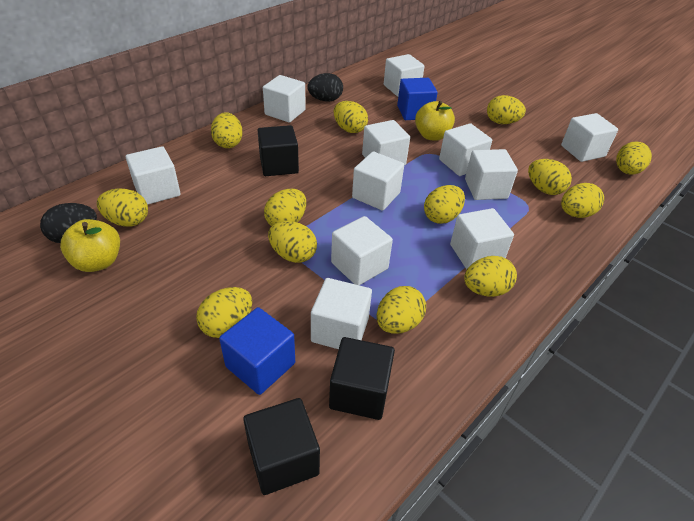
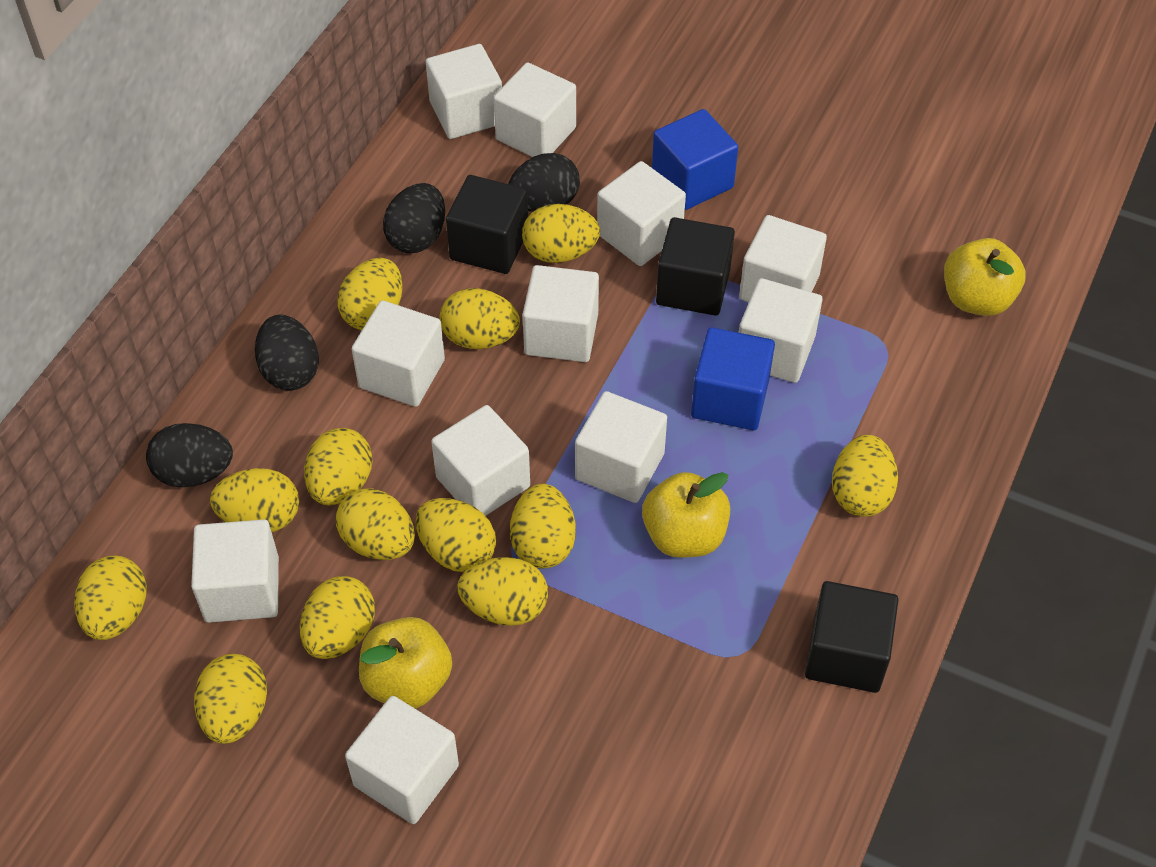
black egg: 2 -> 4
yellow apple: 2 -> 3

